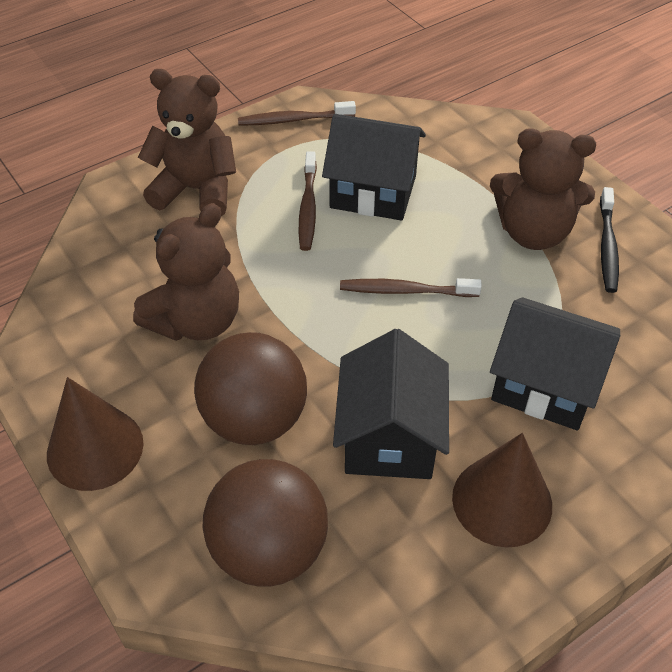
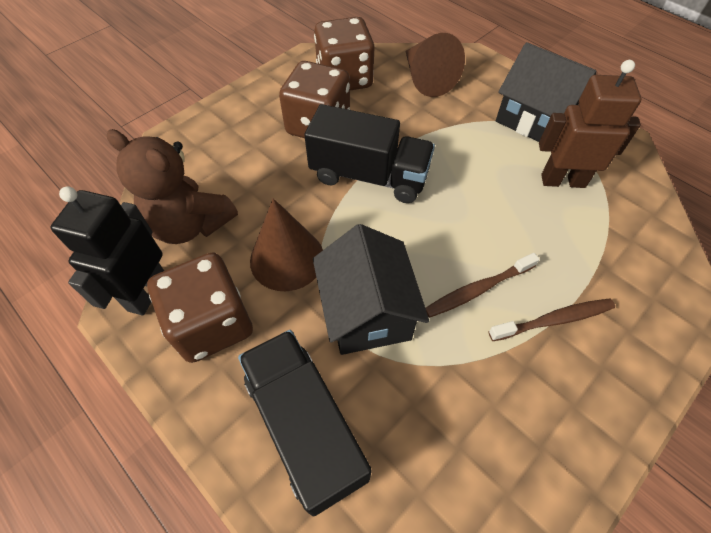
black house: 3 -> 2
black robot: 0 -> 1
black toothbrush: 1 -> 0
black truck: 0 -> 2
brown ball: 2 -> 0
brown dice: 0 -> 3
brown robot: 0 -> 1
brown teddy bear: 3 -> 1
brown toothbrush: 3 -> 2

